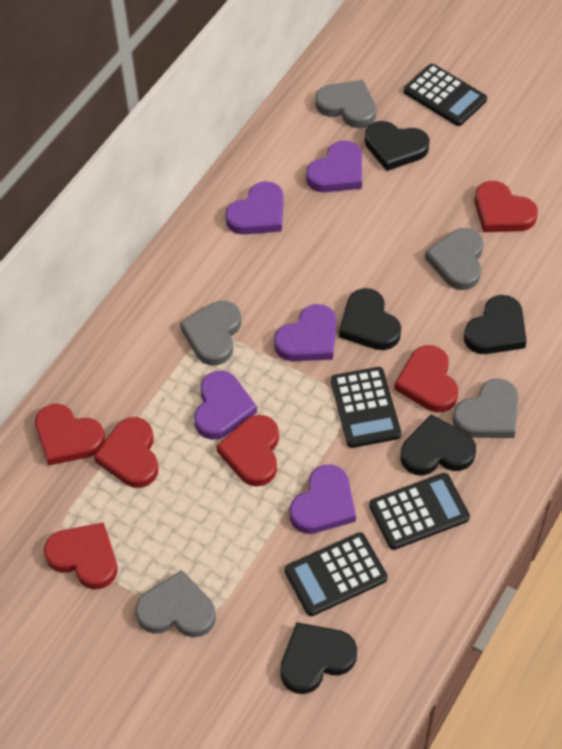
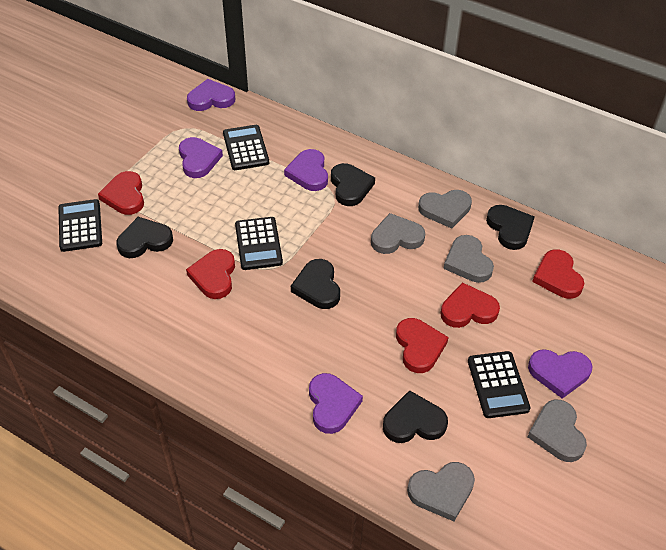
red heart: 6 -> 5

